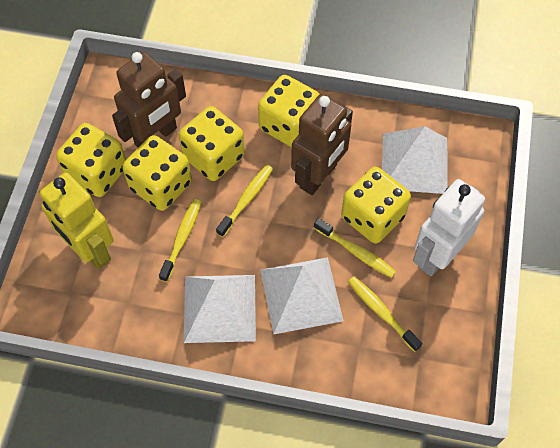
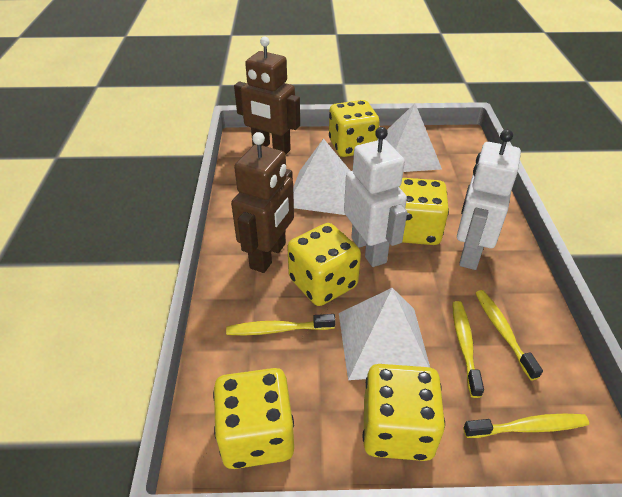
white robot: 1 -> 2
yellow robot: 1 -> 0

